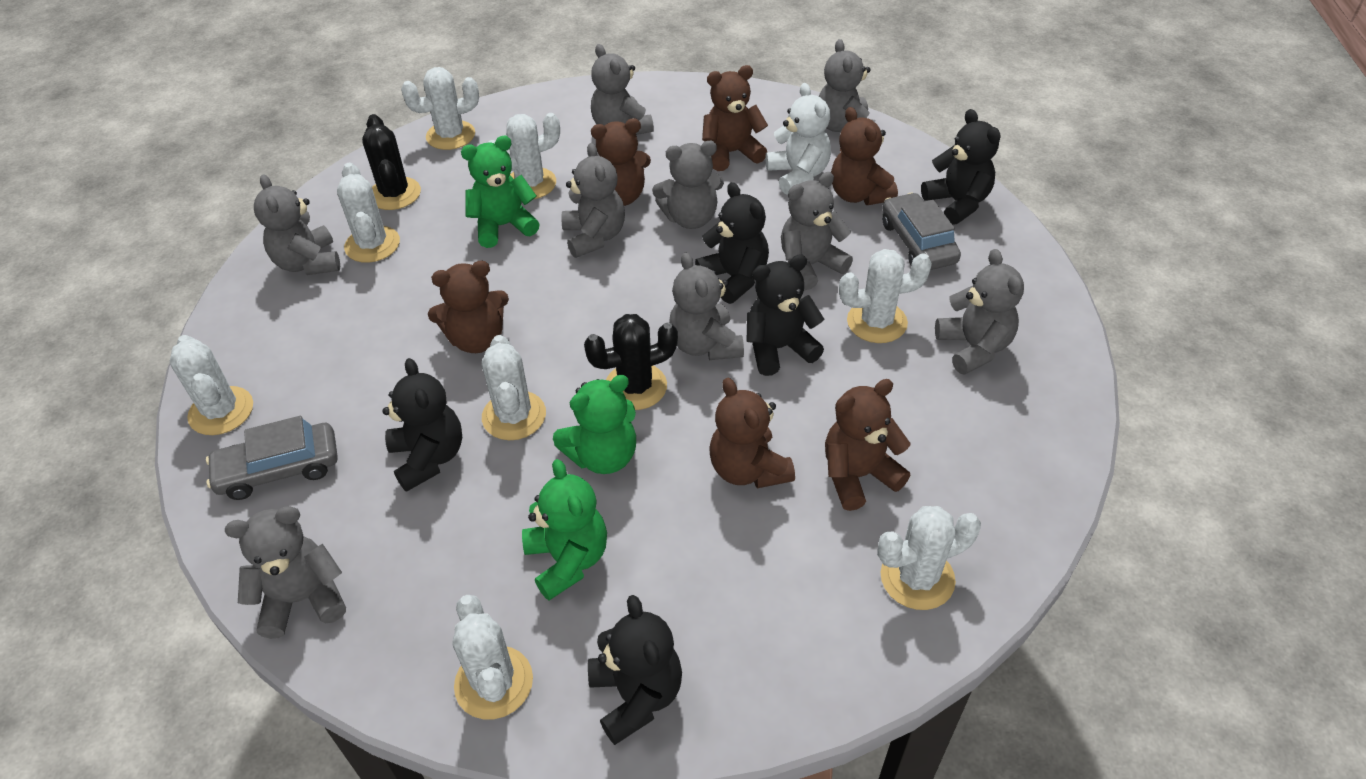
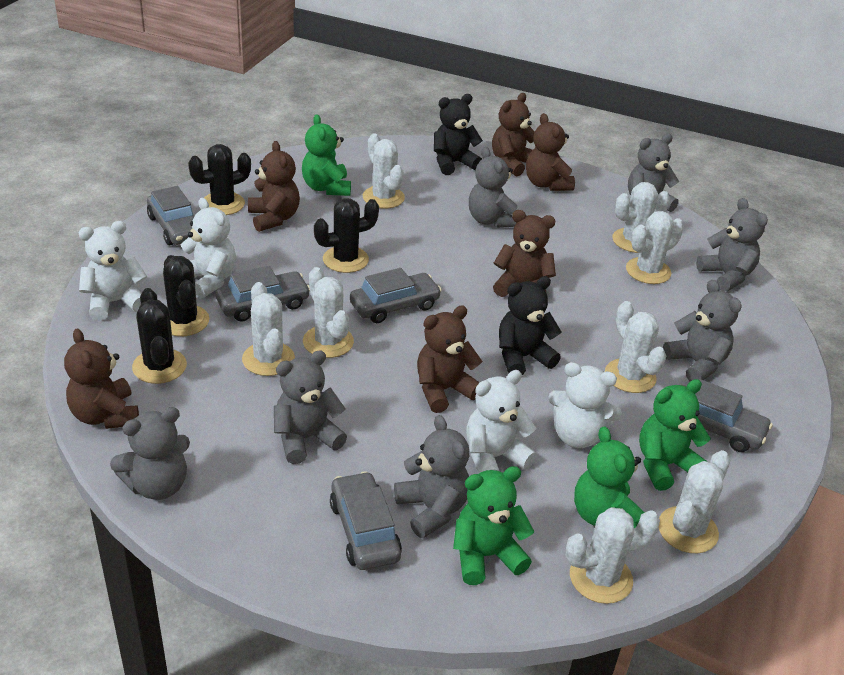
black cactus: 2 -> 4
black teddy bear: 5 -> 2
green teddy bear: 3 -> 4
grey car: 2 -> 5
grey teddy bear: 9 -> 7
white teddy bear: 1 -> 4

